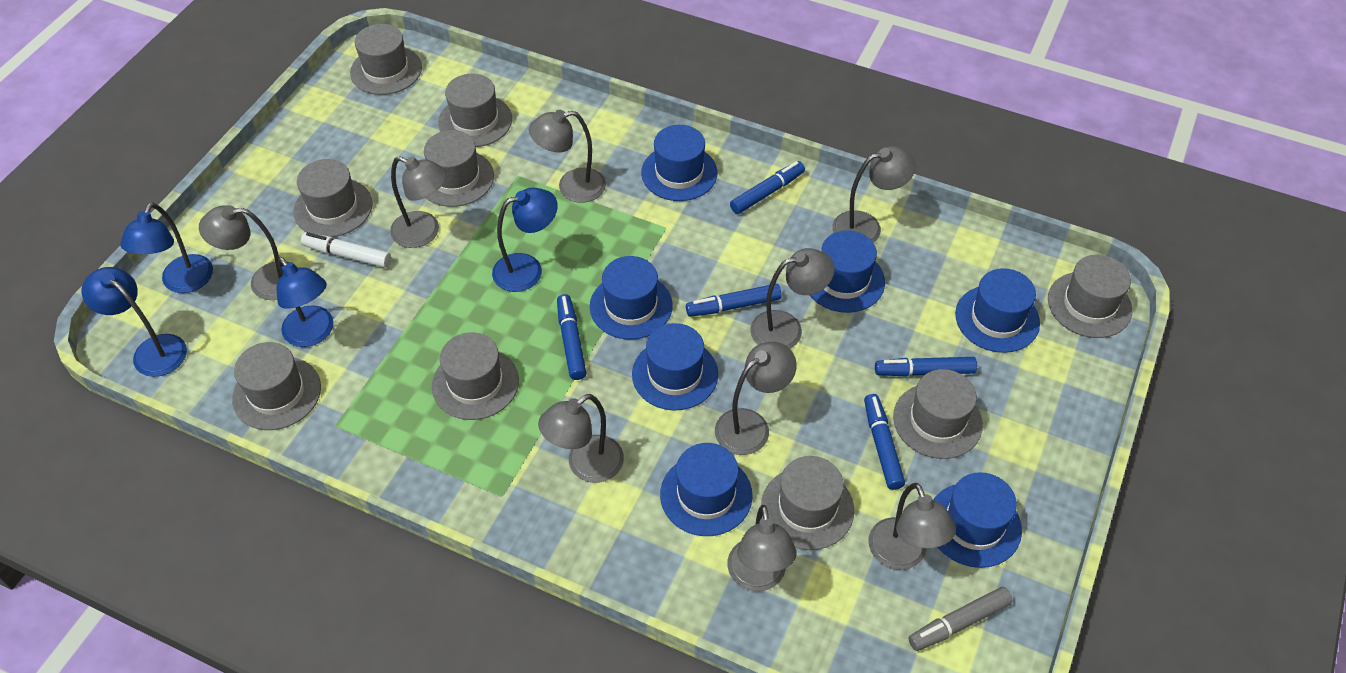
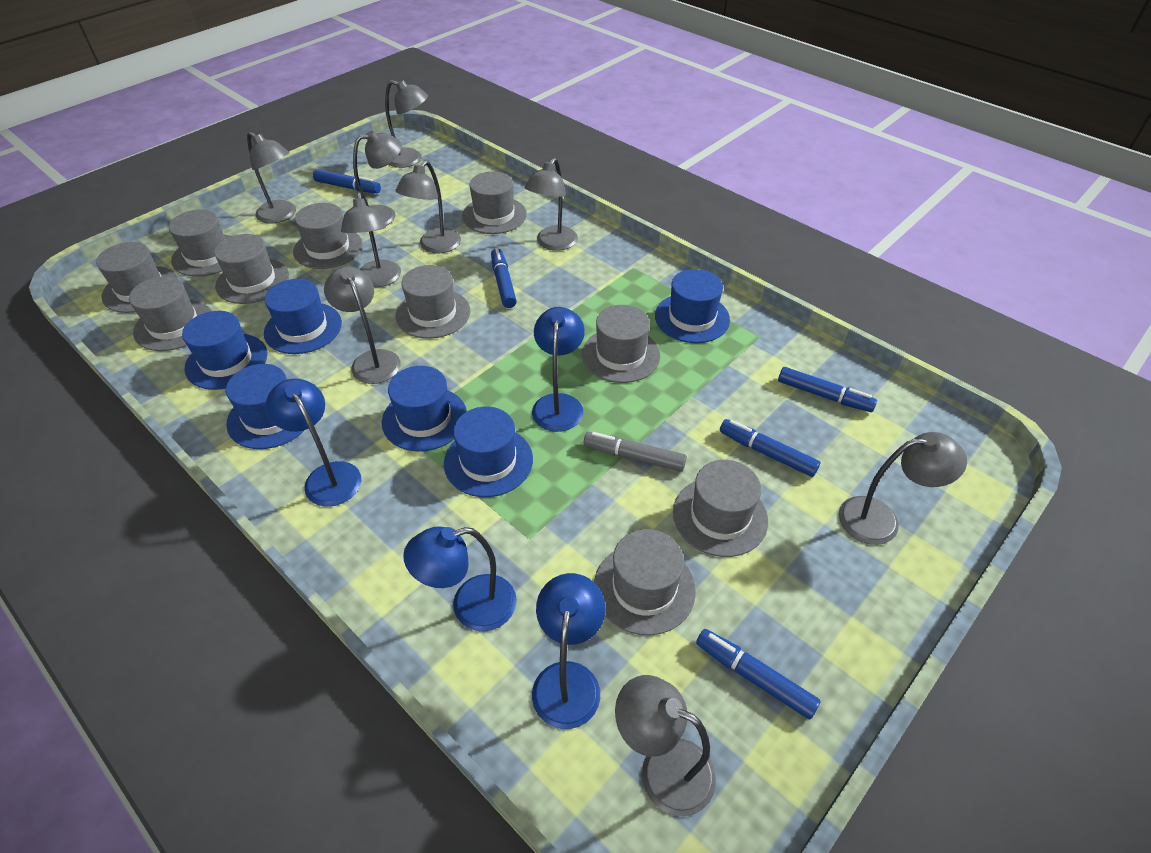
blue hat: 7 -> 6
grey hat: 9 -> 10
white marker: 1 -> 0

